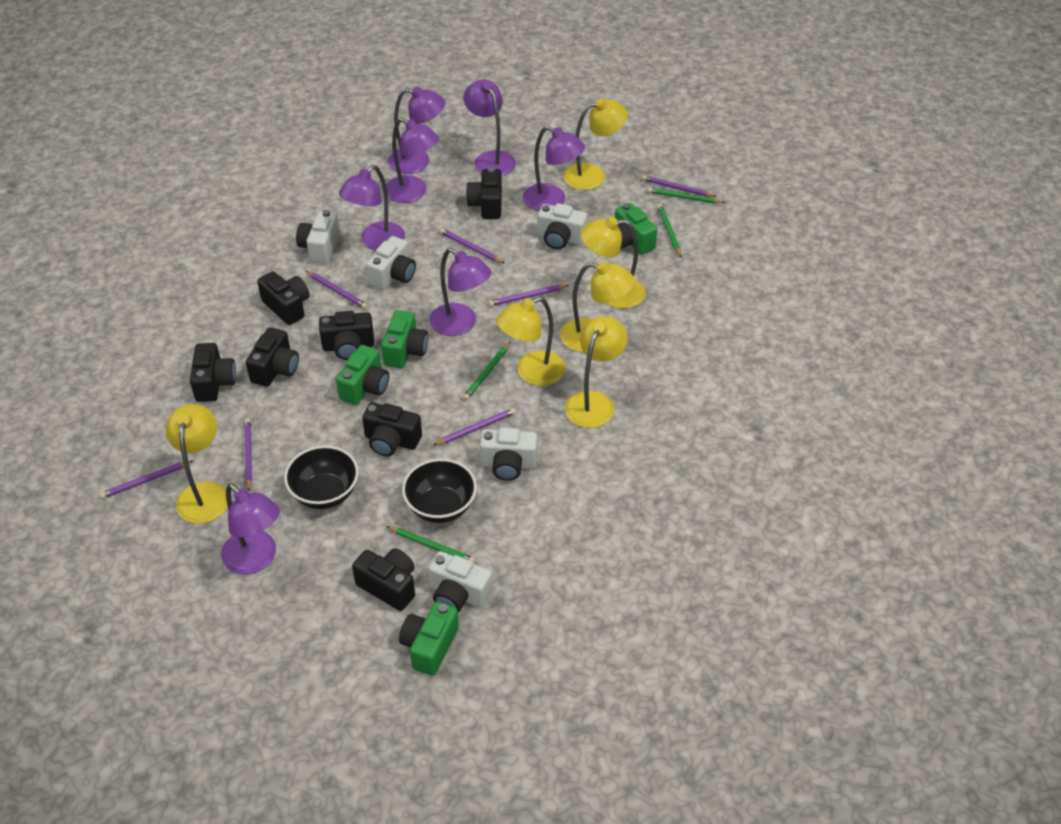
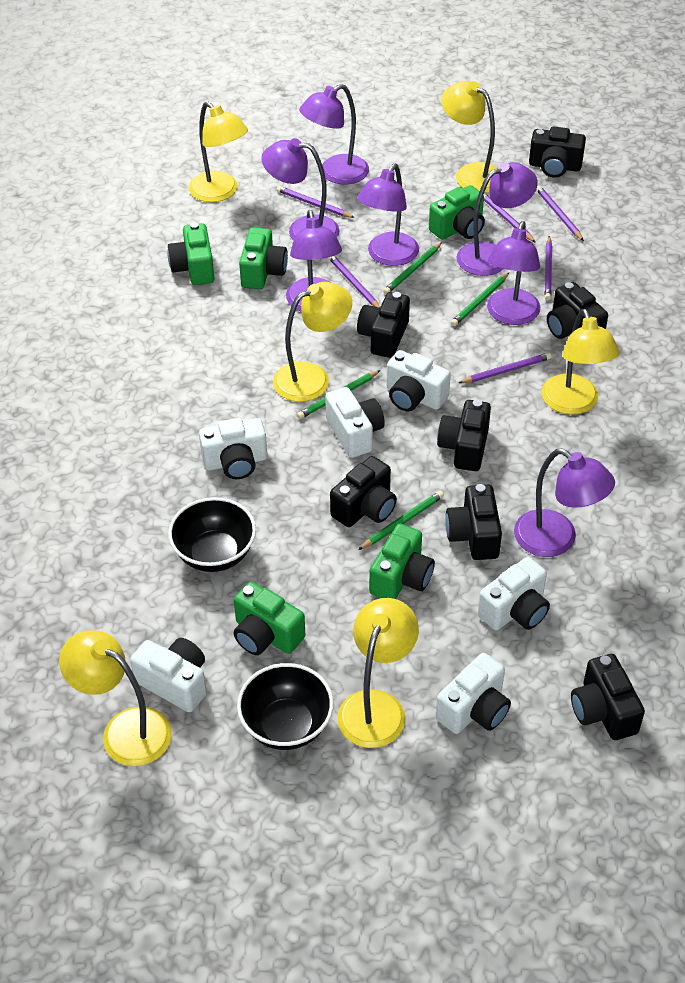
green camera: 4 -> 5
purple pencil: 7 -> 6
white camera: 5 -> 6

